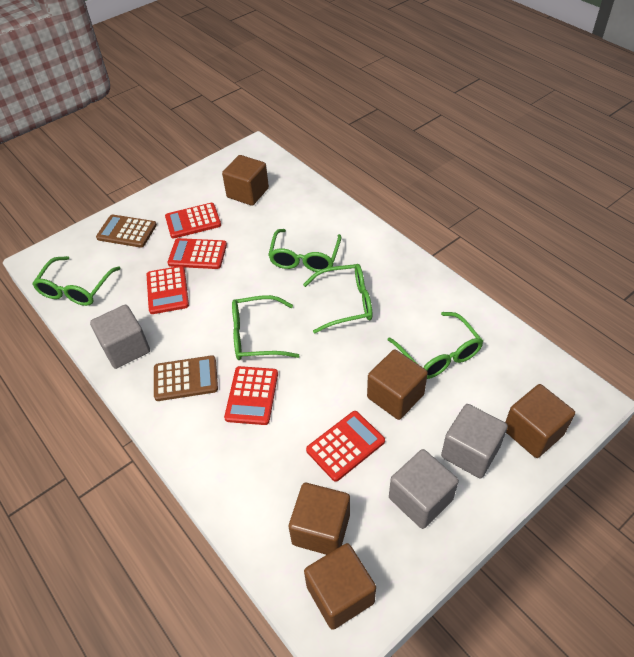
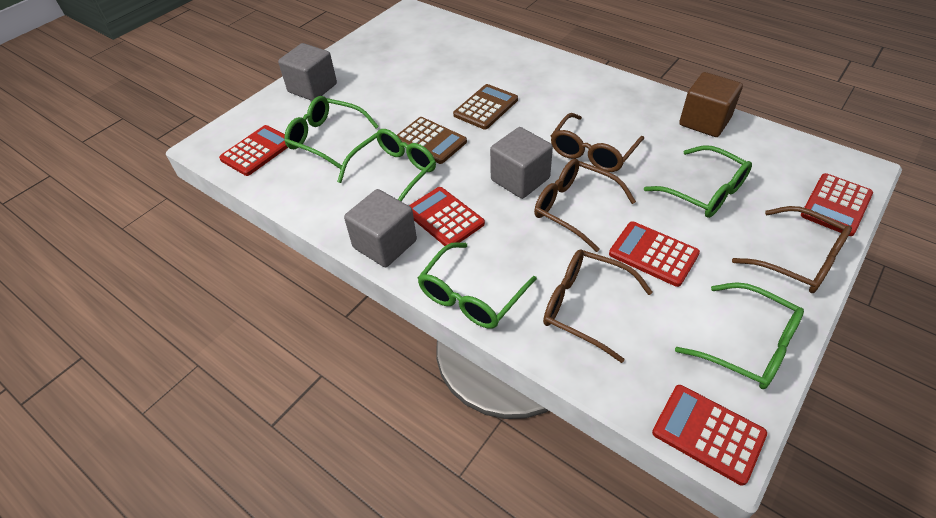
brown cube: 5 -> 1
brown glasses: 0 -> 4

